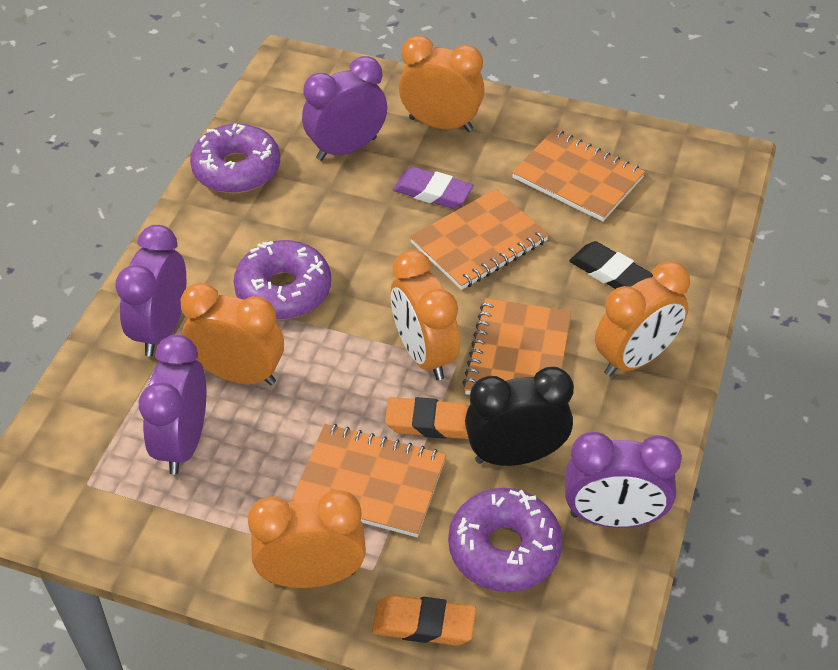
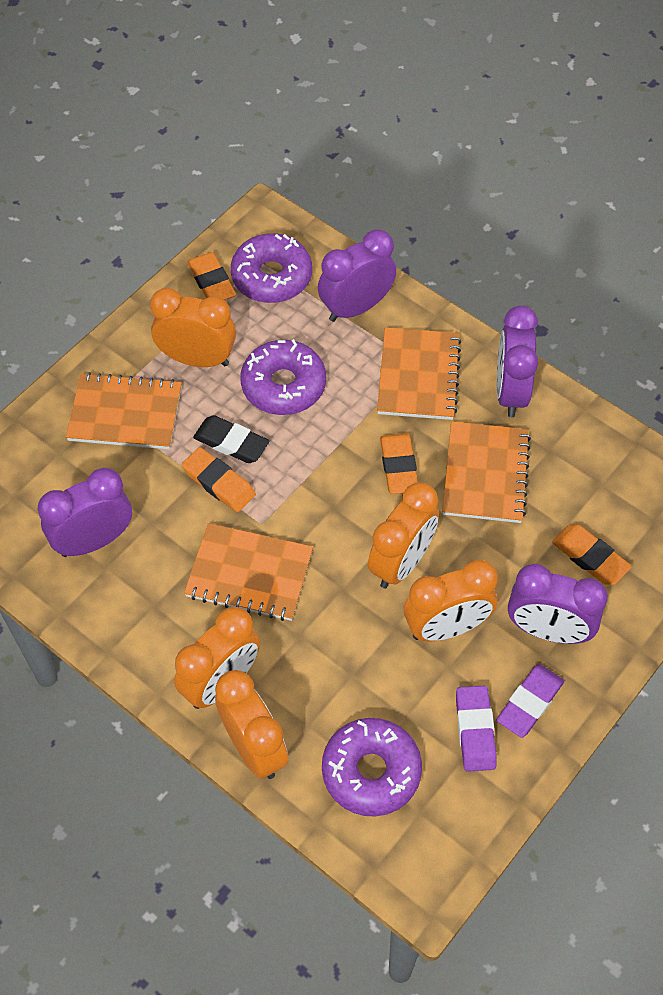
black clock: 1 -> 0
orange eraser: 2 -> 4
purple eraser: 1 -> 2

